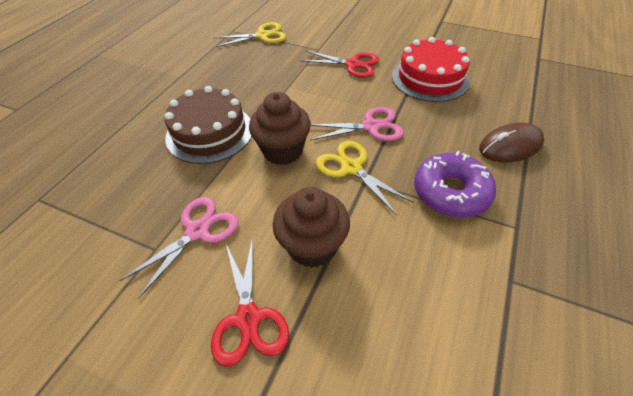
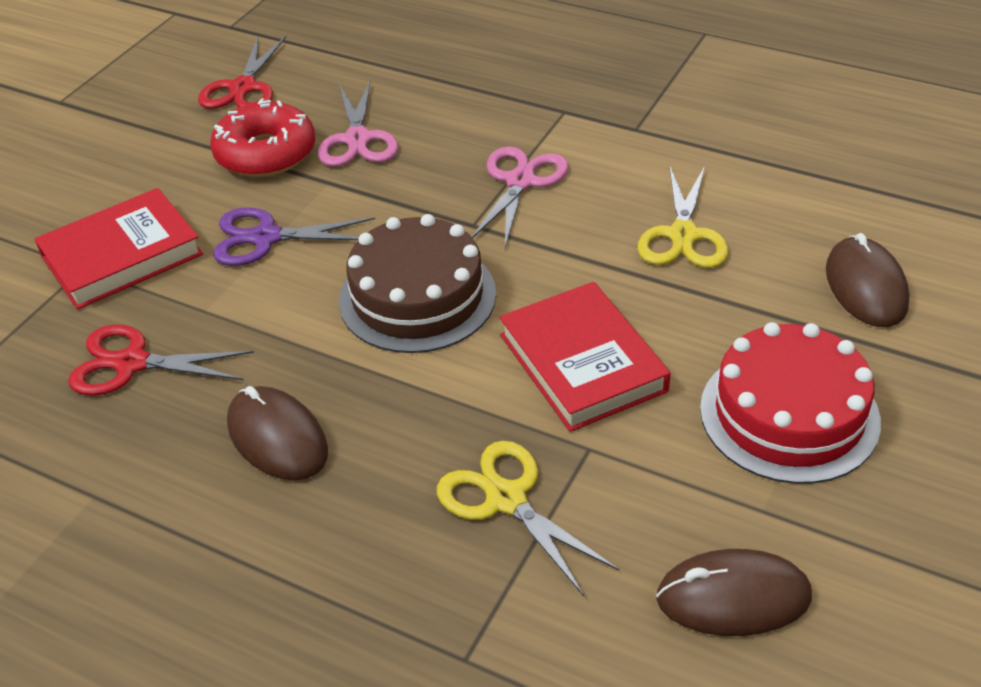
brown cupcake: 2 -> 0
brown mouse: 1 -> 3
purple donut: 1 -> 0
purple scissors: 0 -> 1
red book: 0 -> 2
red donut: 0 -> 1

